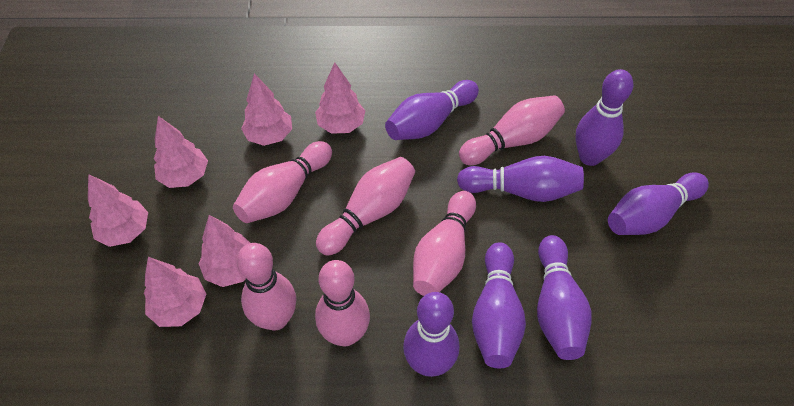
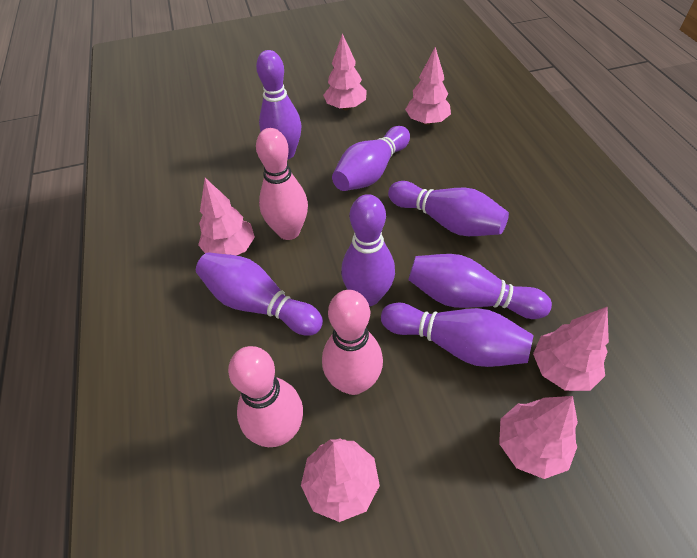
pink bowling pin: 6 -> 3

